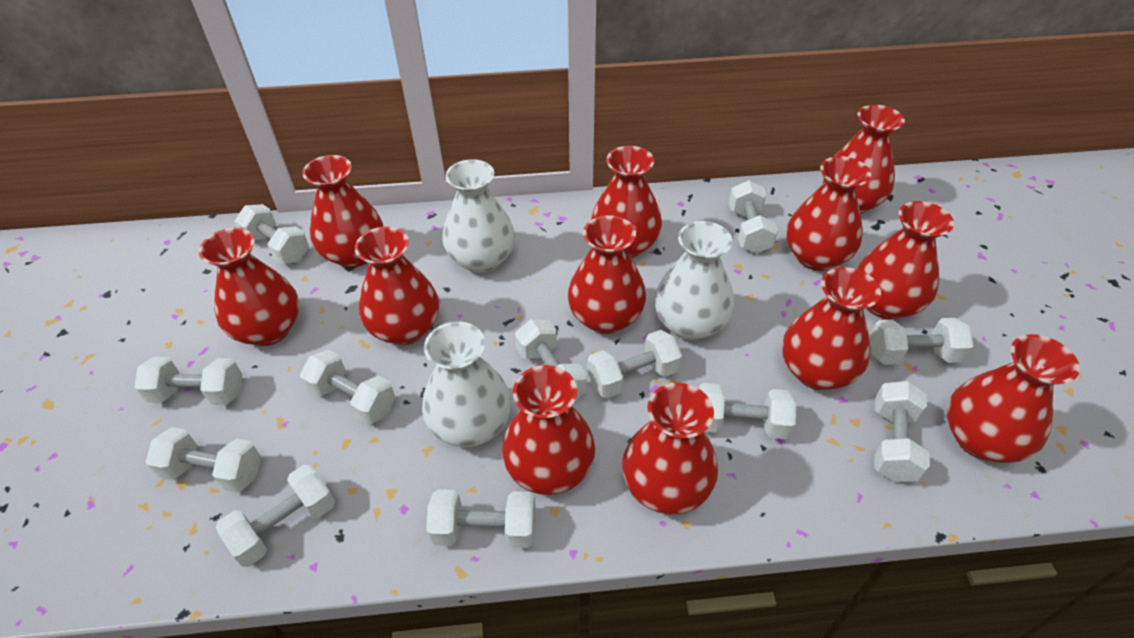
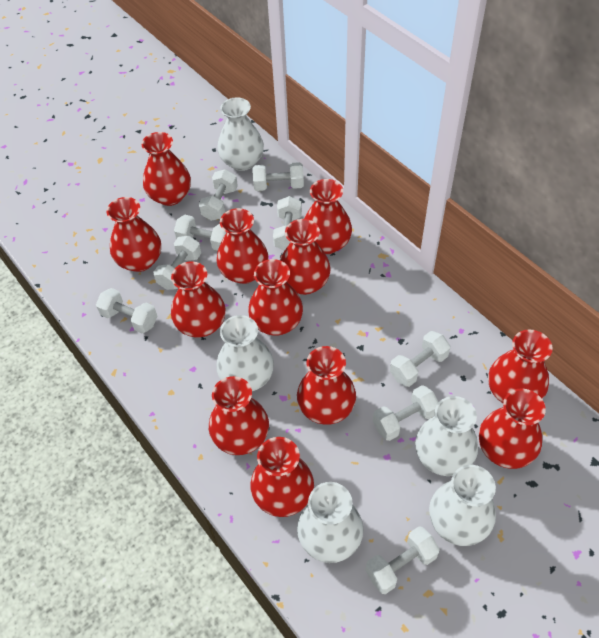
white dumbbell: 12 -> 9
white vase: 3 -> 5

